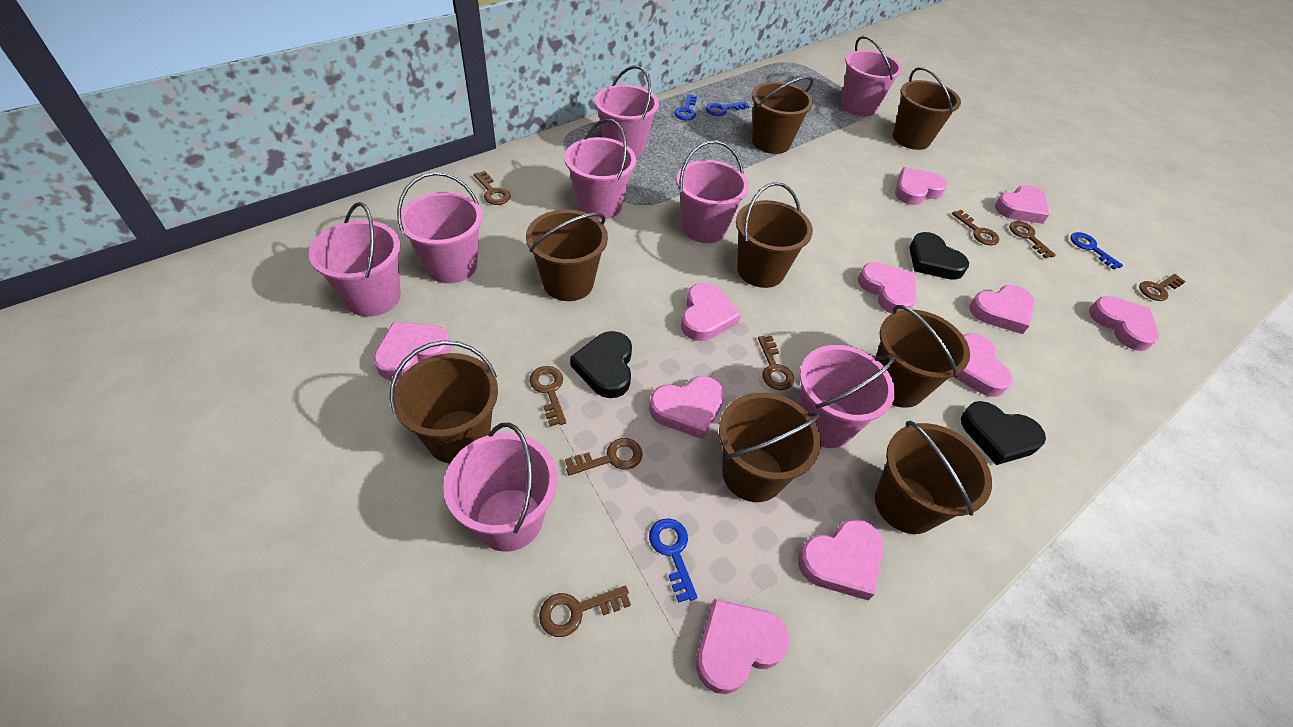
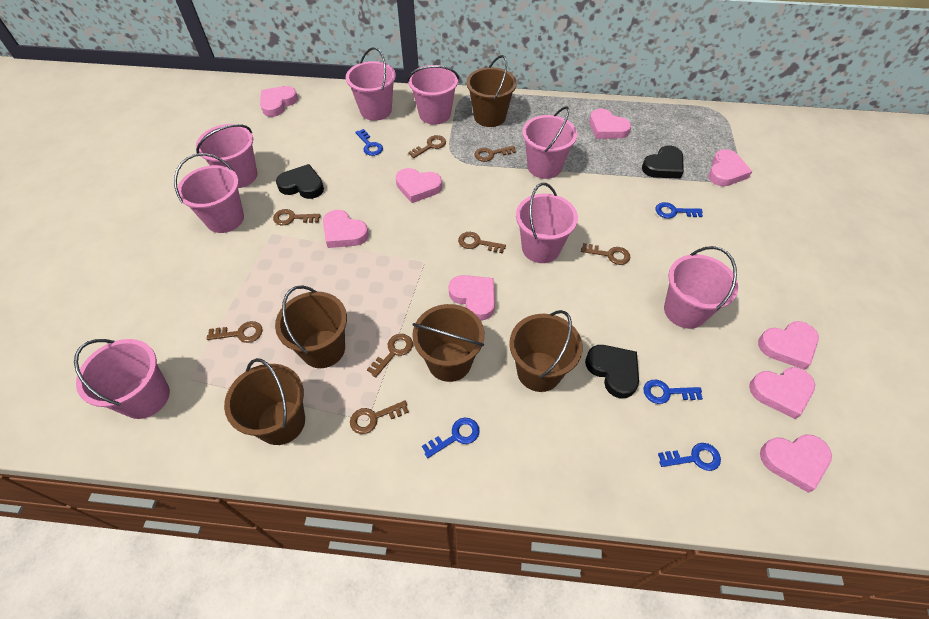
blue key: 4 -> 5
brown bucket: 8 -> 5
pink heart: 11 -> 9

